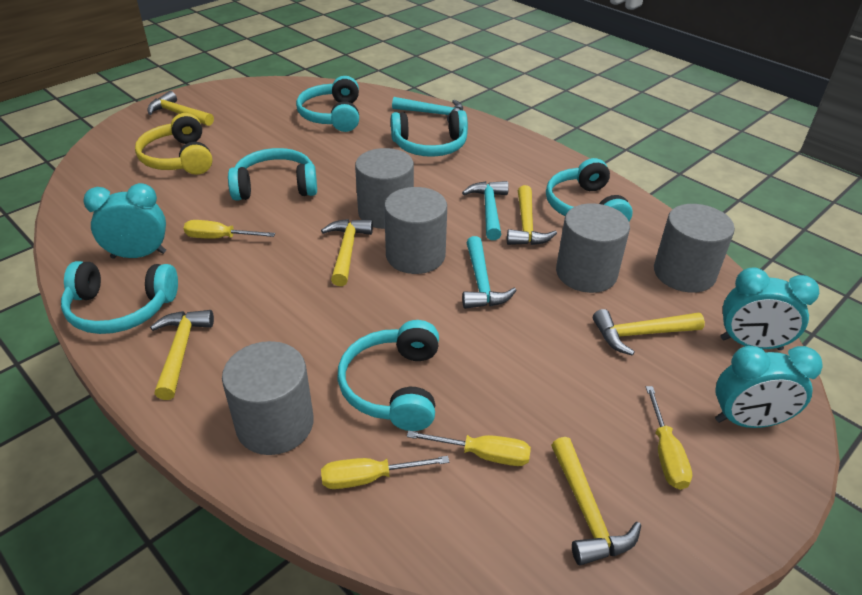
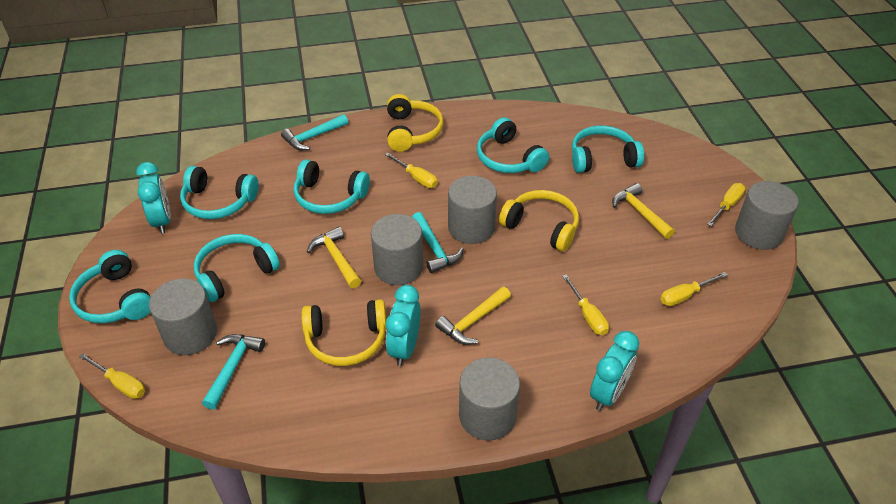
yellow hammer: 6 -> 3
yellow headphones: 1 -> 3
yellow screwdriver: 4 -> 5

